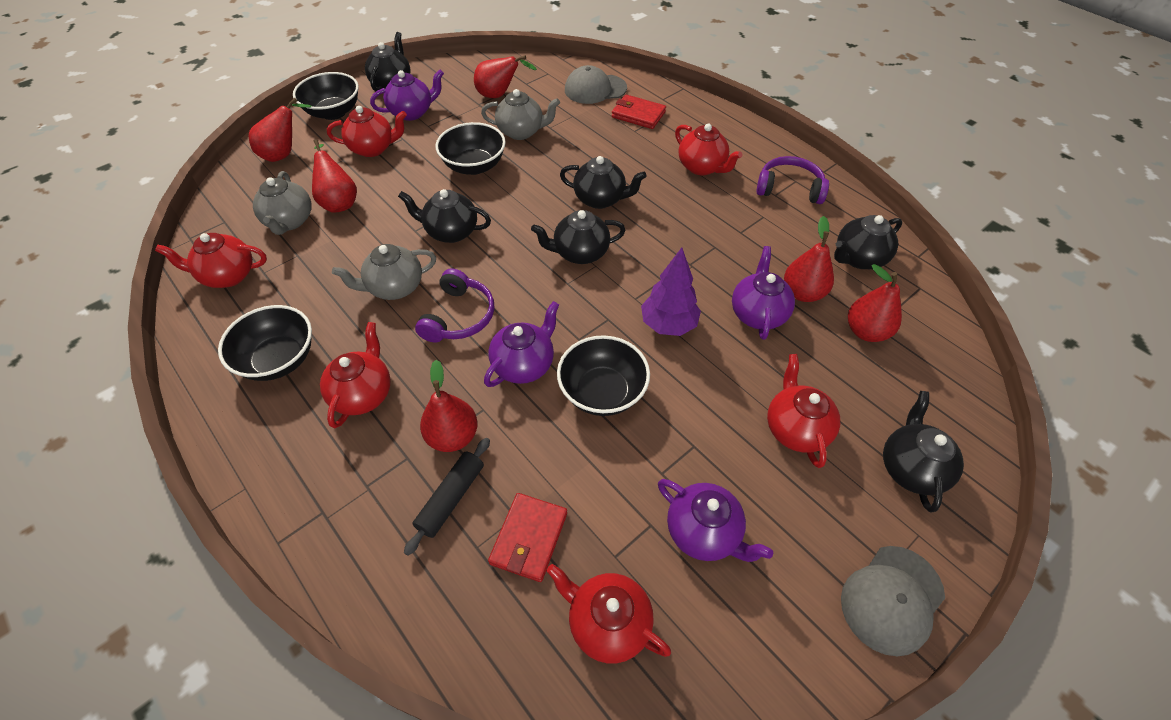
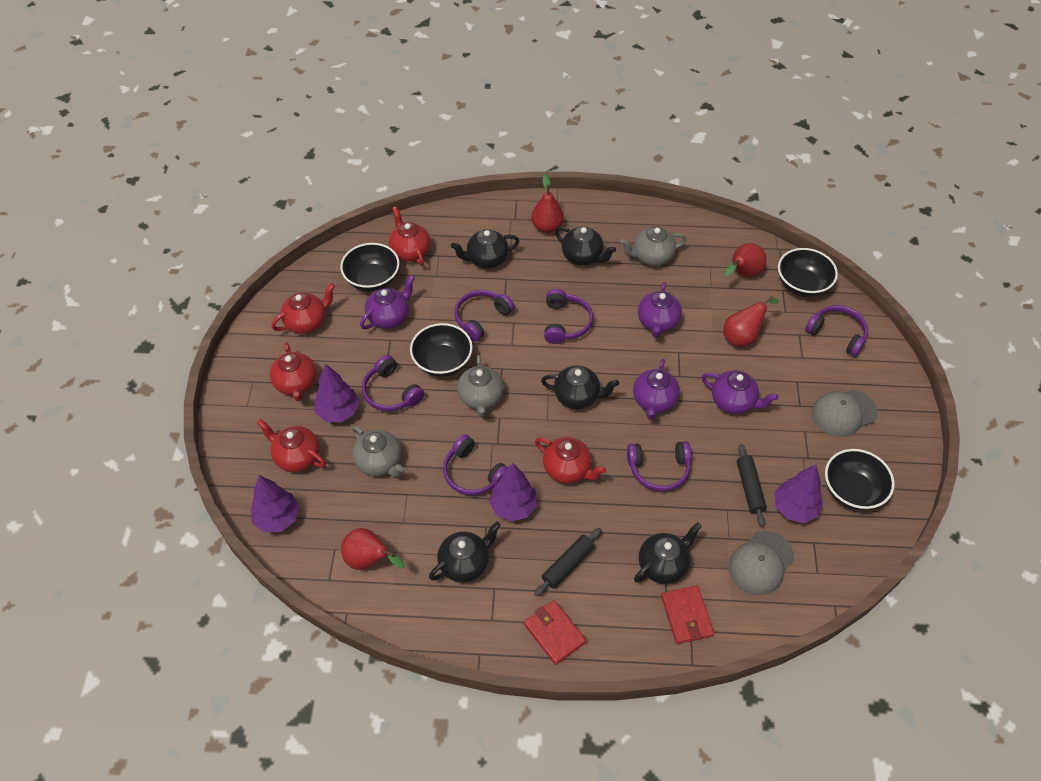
black rolling pin: 1 -> 2
black teapot: 6 -> 5
purple headphones: 2 -> 6
purple tree: 1 -> 4
red pear: 6 -> 4
red teapot: 6 -> 5

